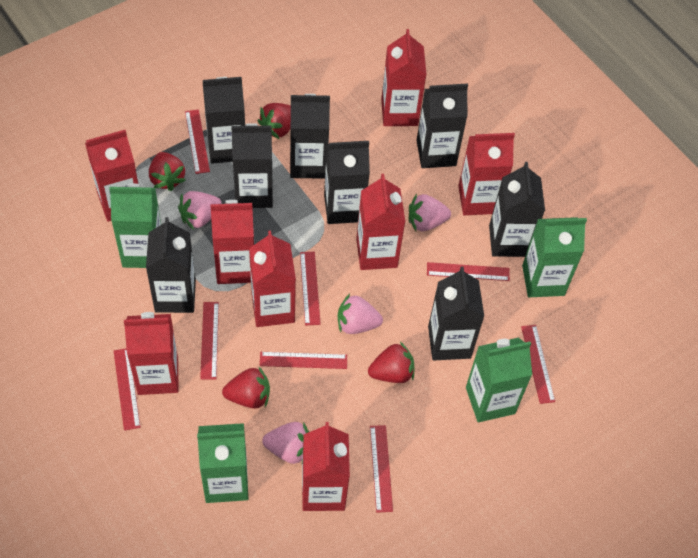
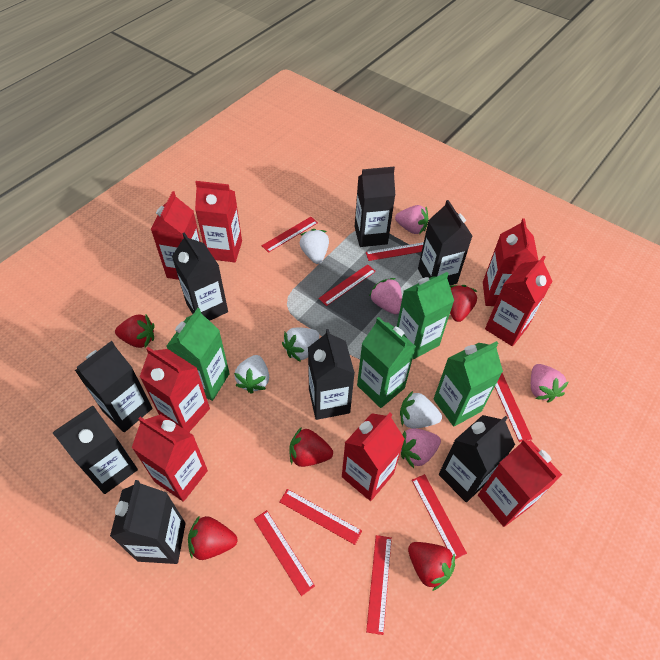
red strawberry: 4 -> 5
white strawberry: 0 -> 4

